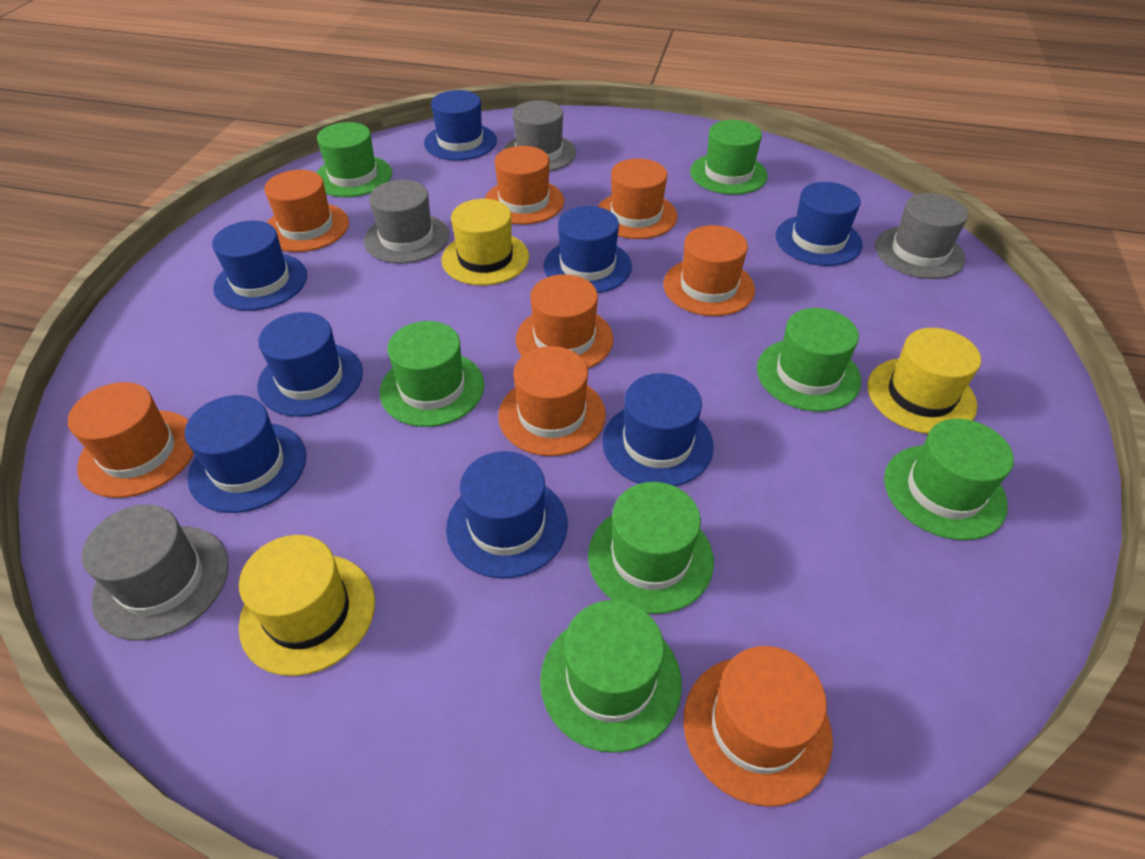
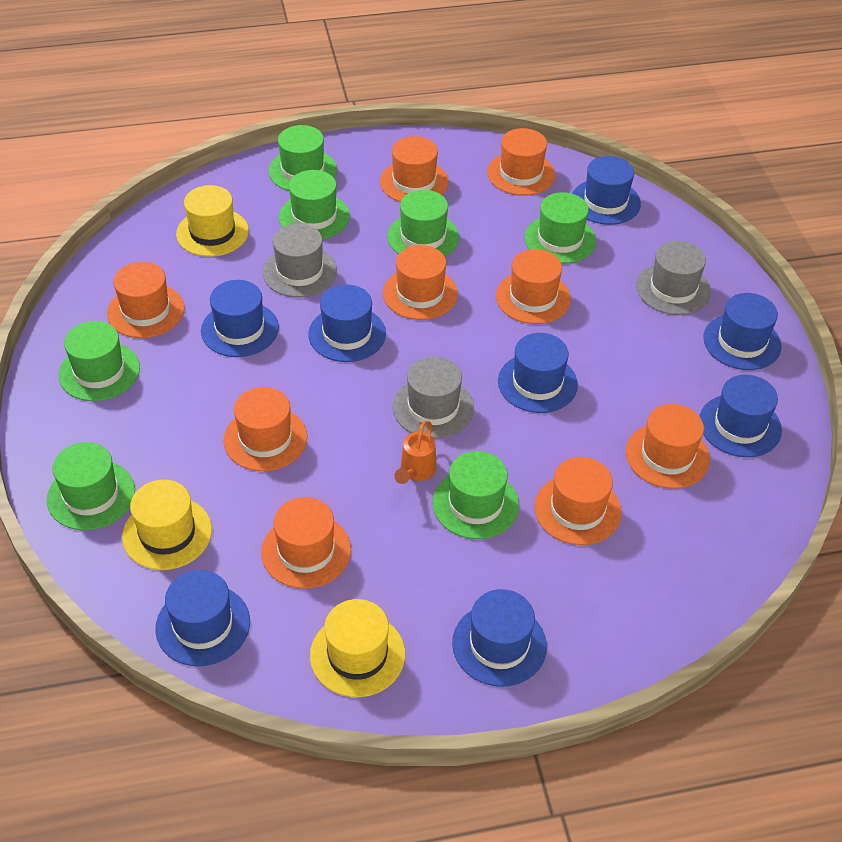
grey hat: 4 -> 3
orange hat: 8 -> 9
orange watering can: 0 -> 1

